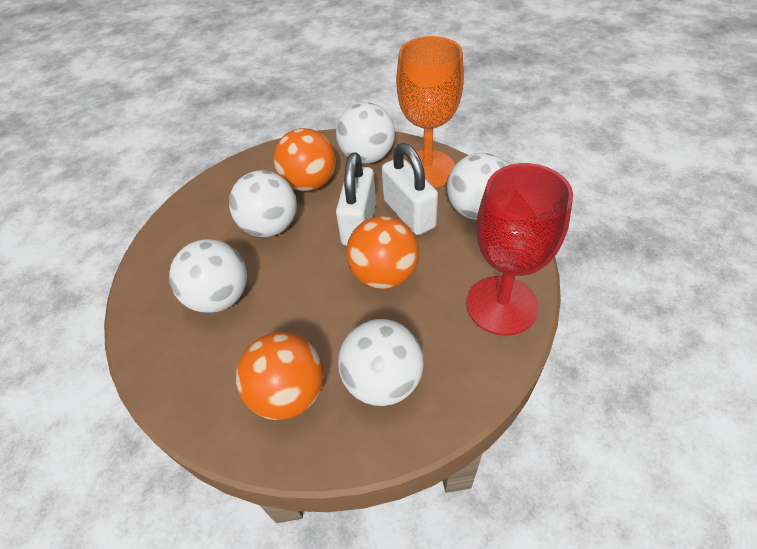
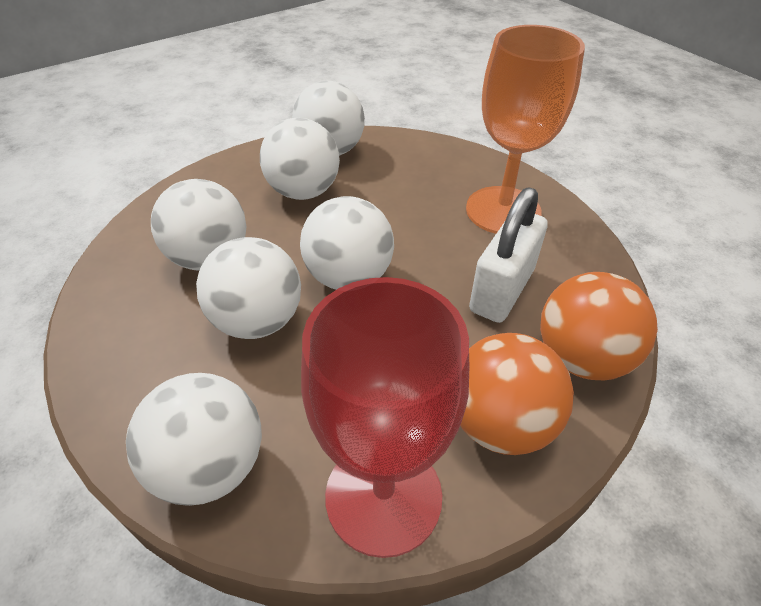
orange ball: 3 -> 2
white ball: 5 -> 6
white padlock: 2 -> 1

